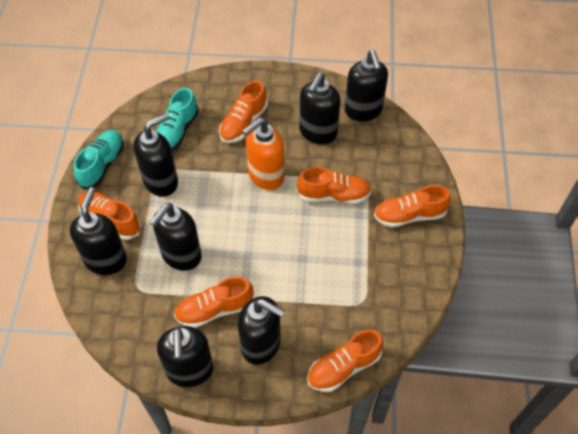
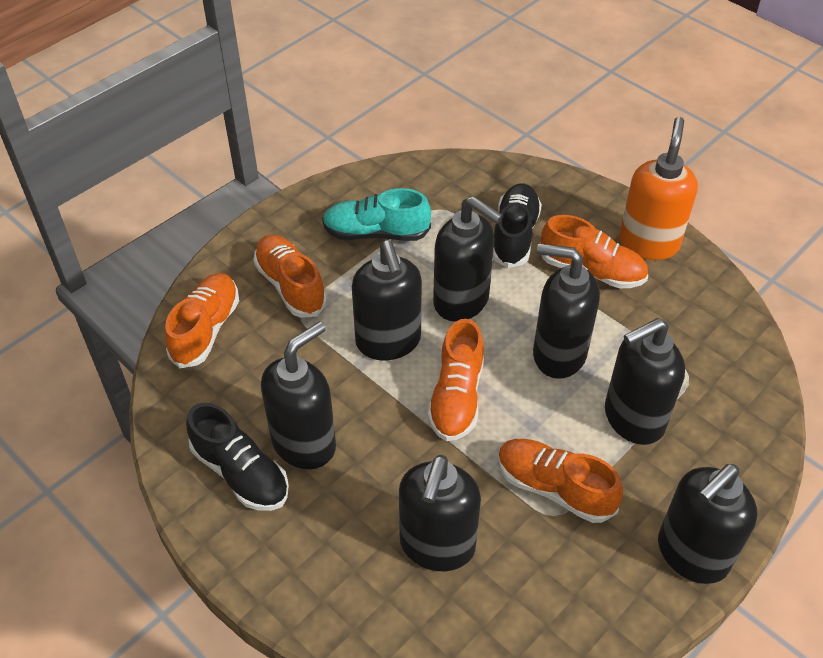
black shoe: 0 -> 2
orange shoe: 6 -> 5
turquoise shoe: 2 -> 1

